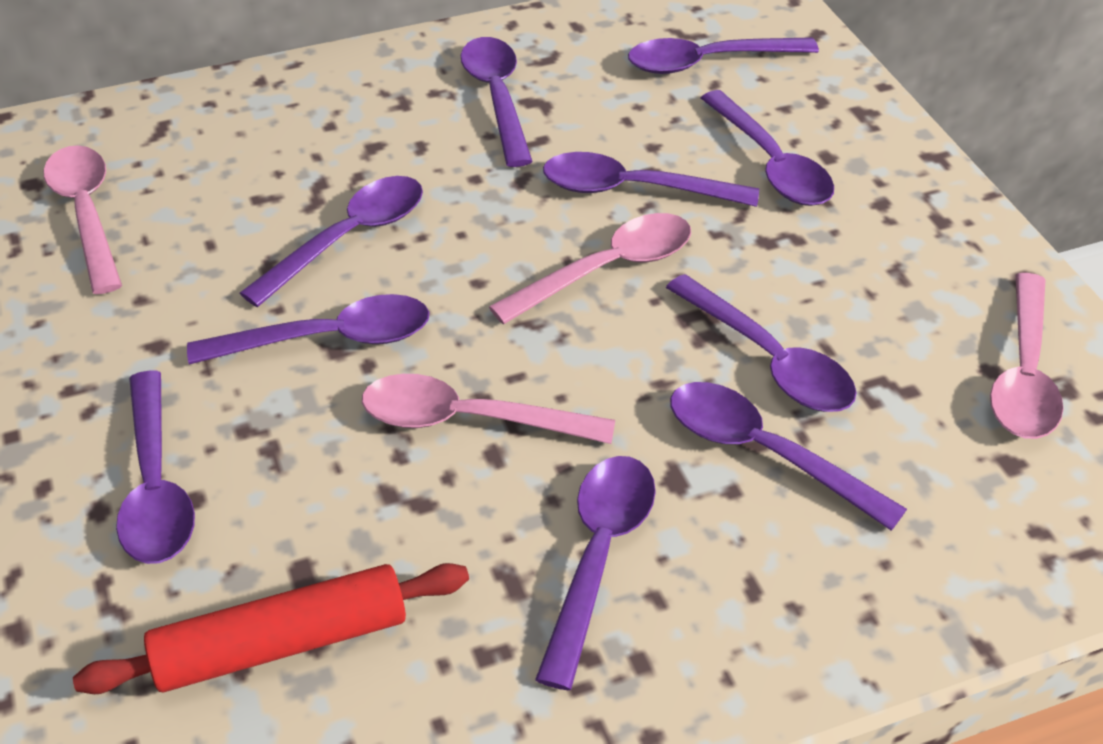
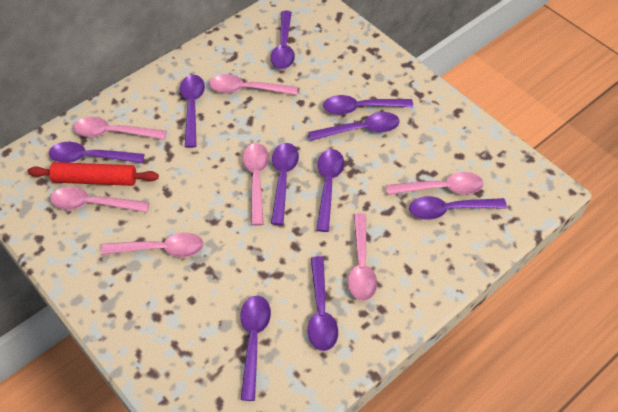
pink spoon: 4 -> 7

